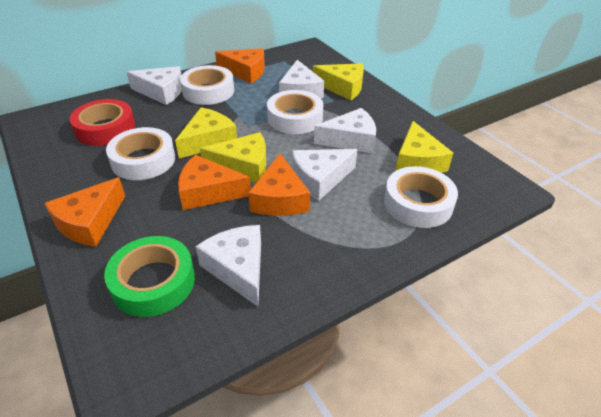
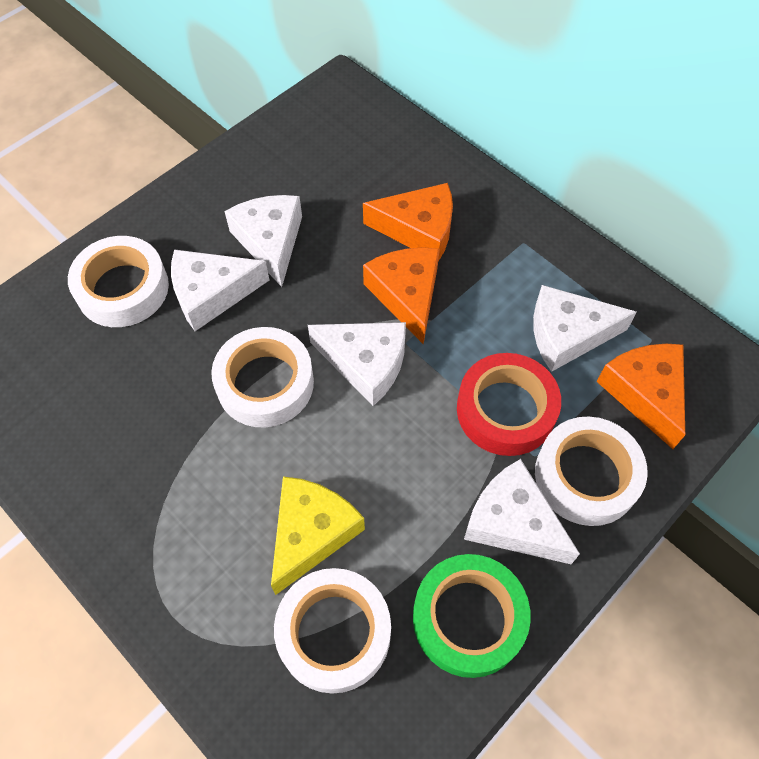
orange cheese: 4 -> 3
yellow cheese: 4 -> 1

